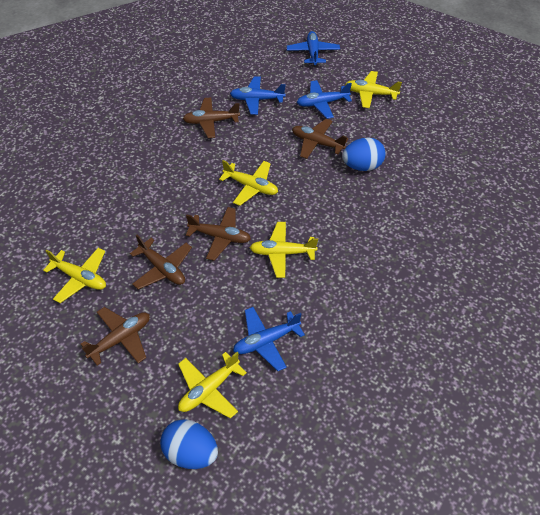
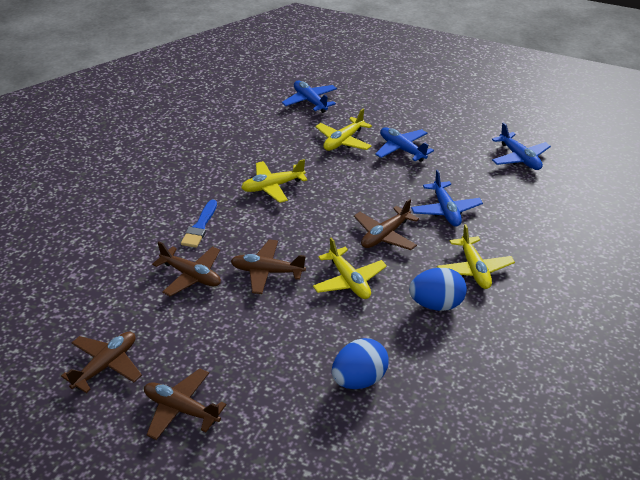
blue brush: 0 -> 1
yellow plane: 5 -> 4

